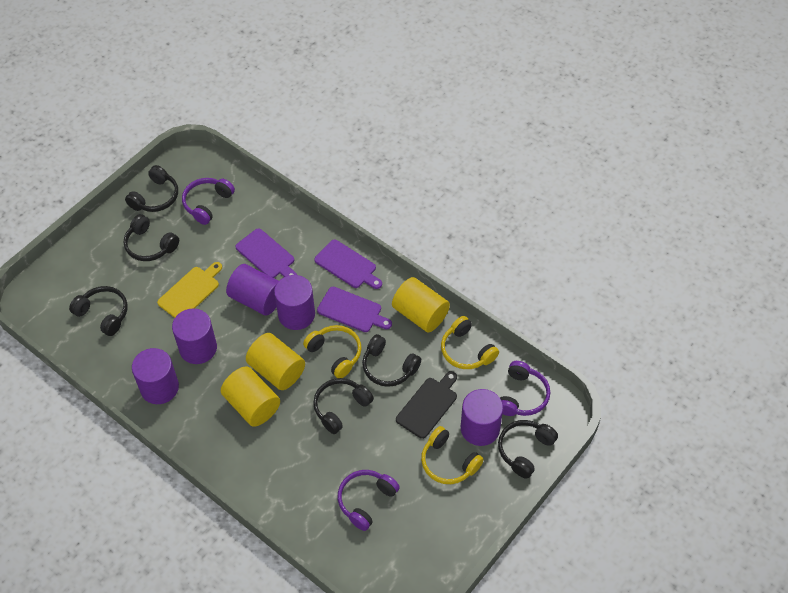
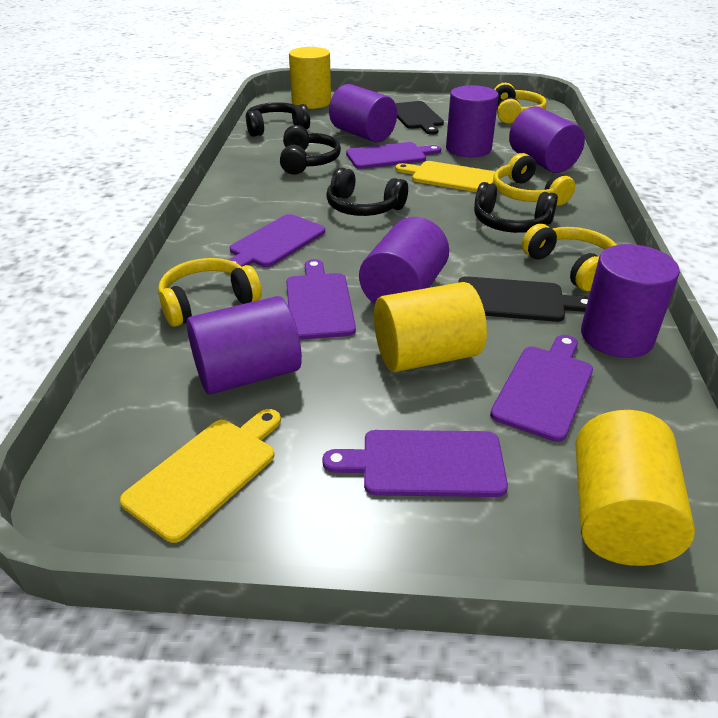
black cutting board: 1 -> 2
black headphones: 6 -> 4
purple cutting board: 3 -> 5
purple cylinder: 5 -> 6
purple headphones: 3 -> 0
yellow cutting board: 1 -> 2
yellow headphones: 3 -> 4

